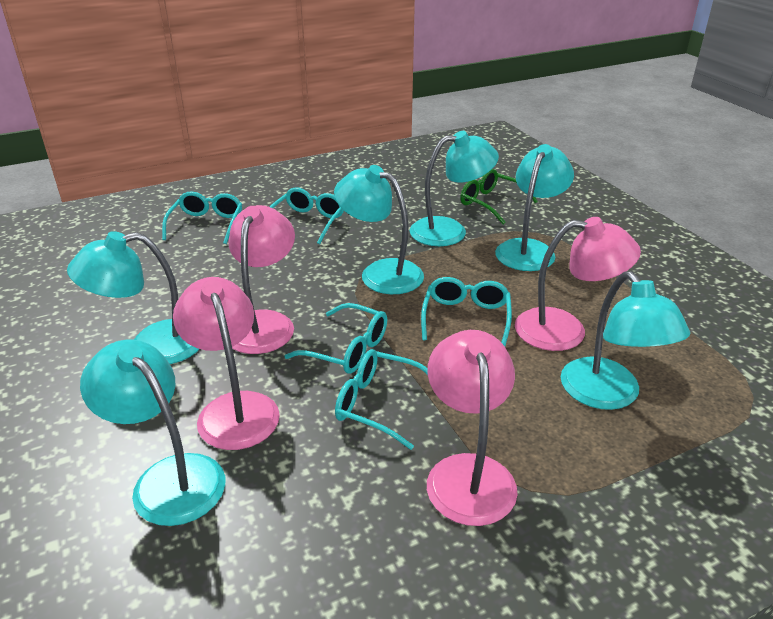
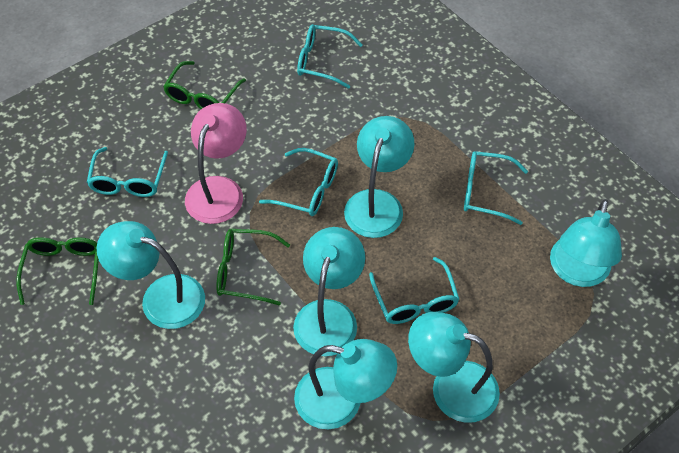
green glasses: 1 -> 3
pink lamp: 4 -> 1

